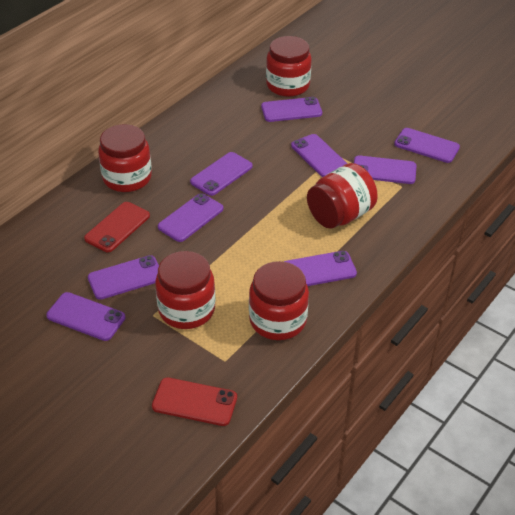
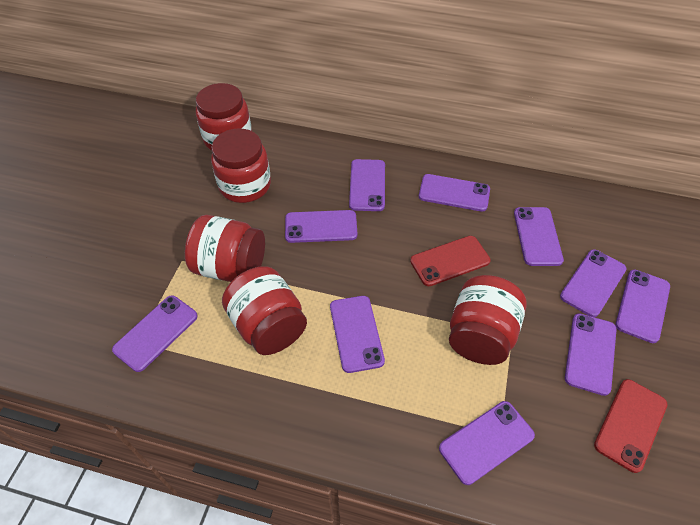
purple phone: 9 -> 10

